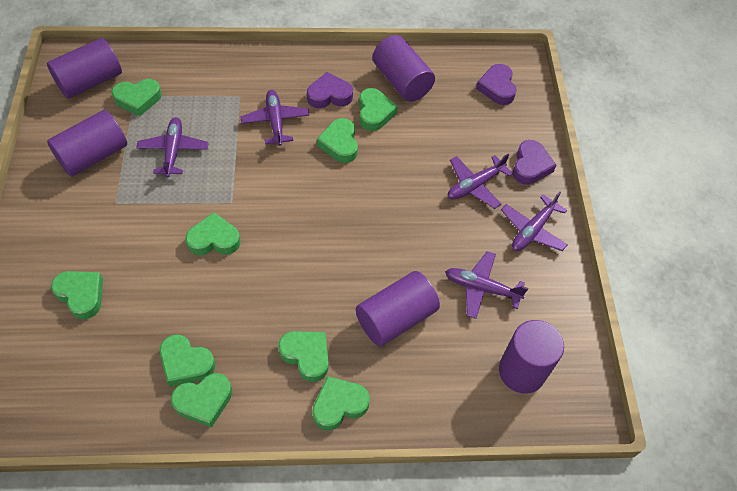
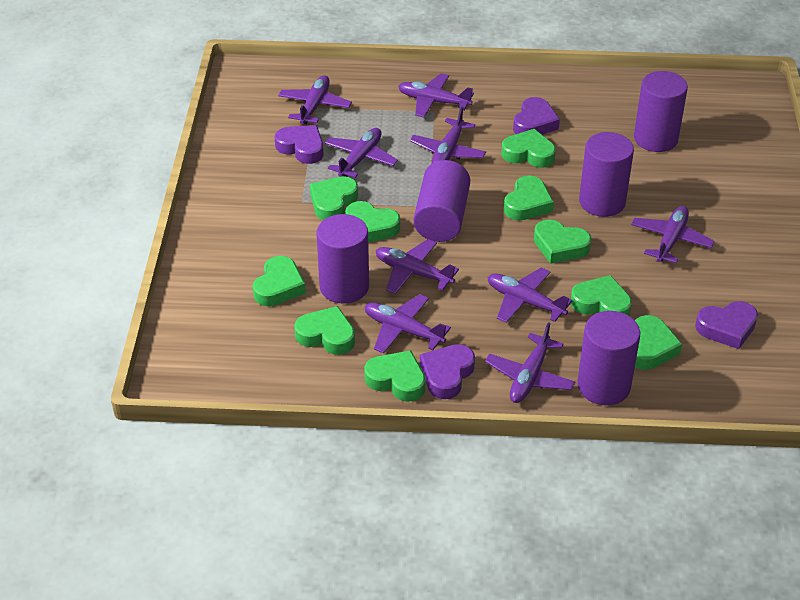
green heart: 9 -> 10
purple heart: 3 -> 4
purple plane: 5 -> 9

